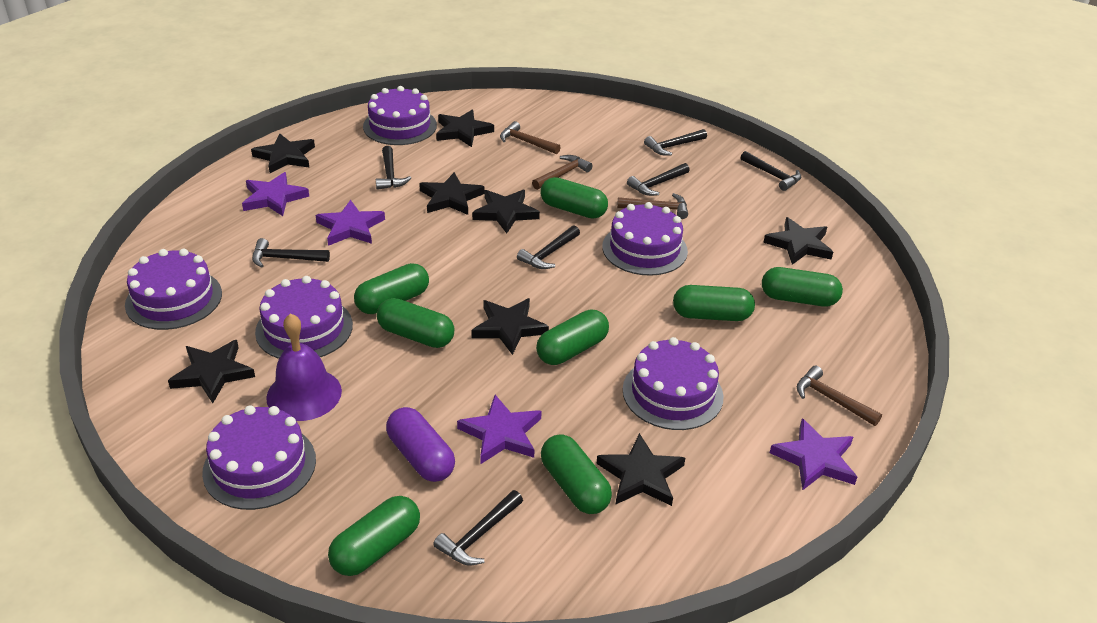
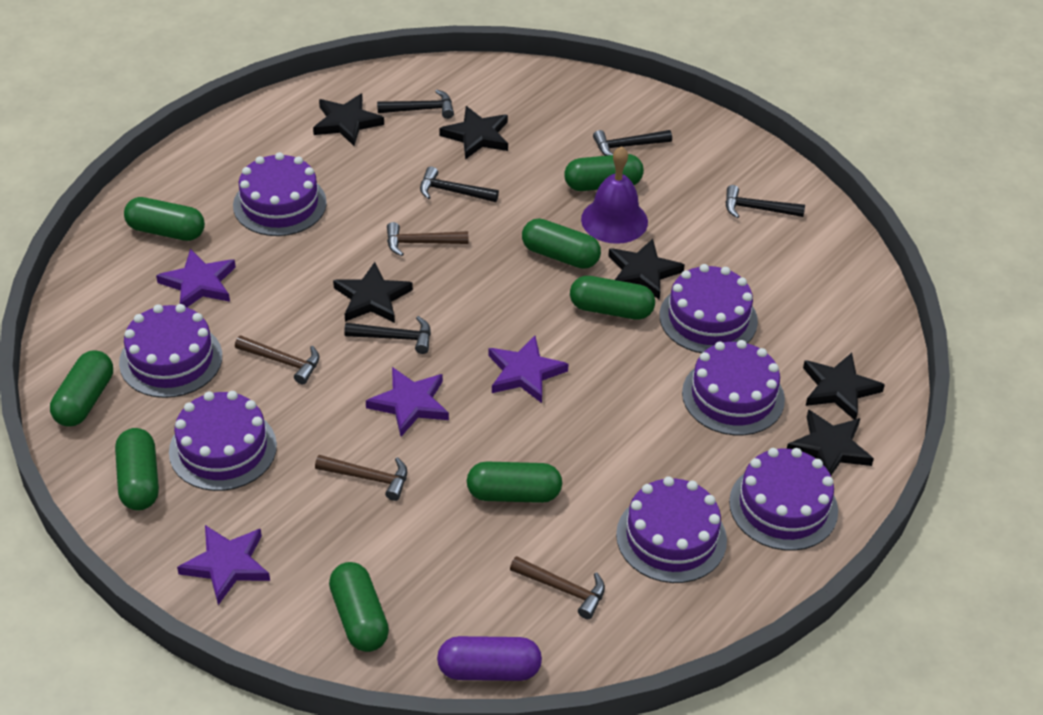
black hammer: 7 -> 5
black star: 8 -> 6
purple cake: 6 -> 7

